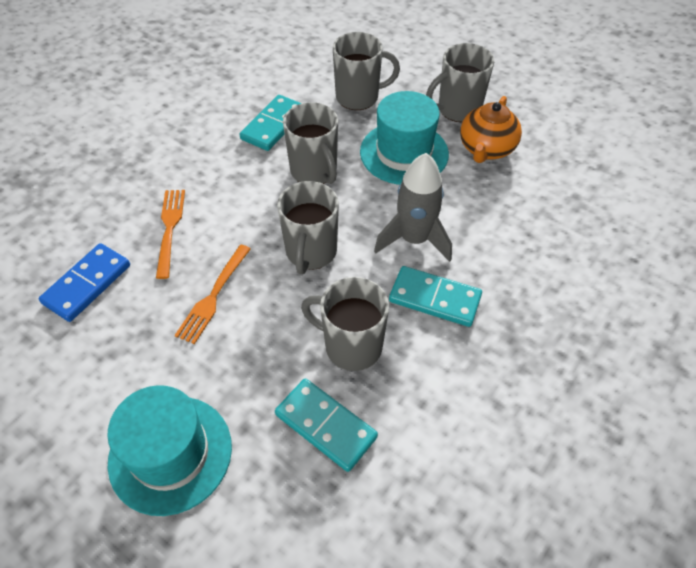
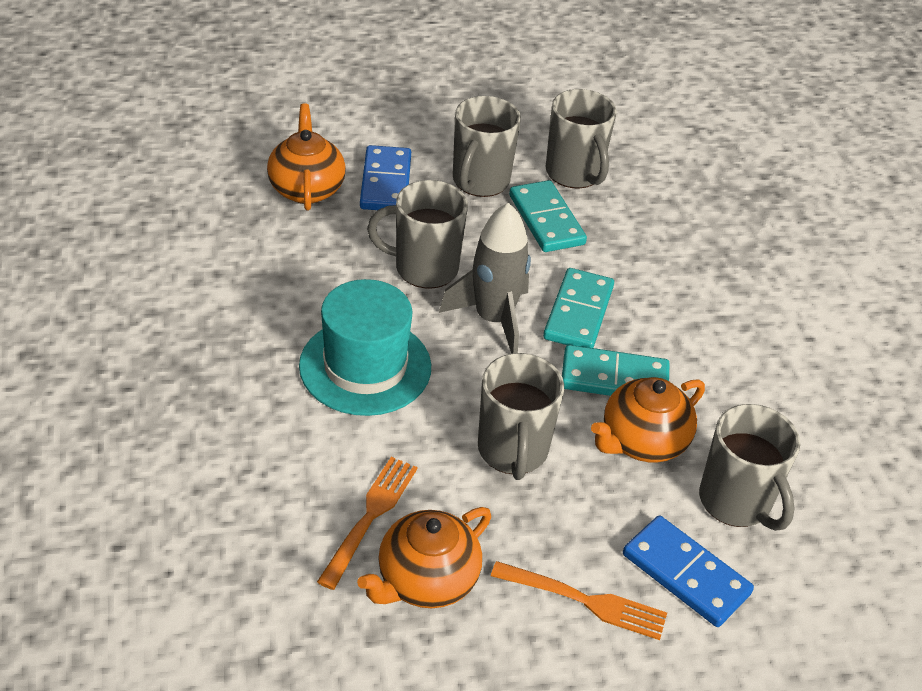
blue domino: 1 -> 2
orange teapot: 1 -> 3
turquoise hat: 2 -> 1

